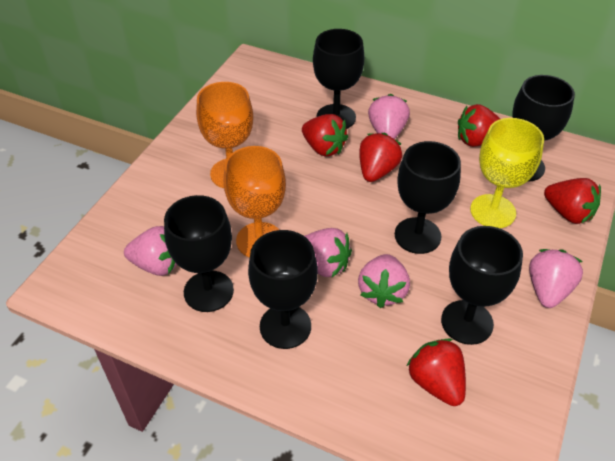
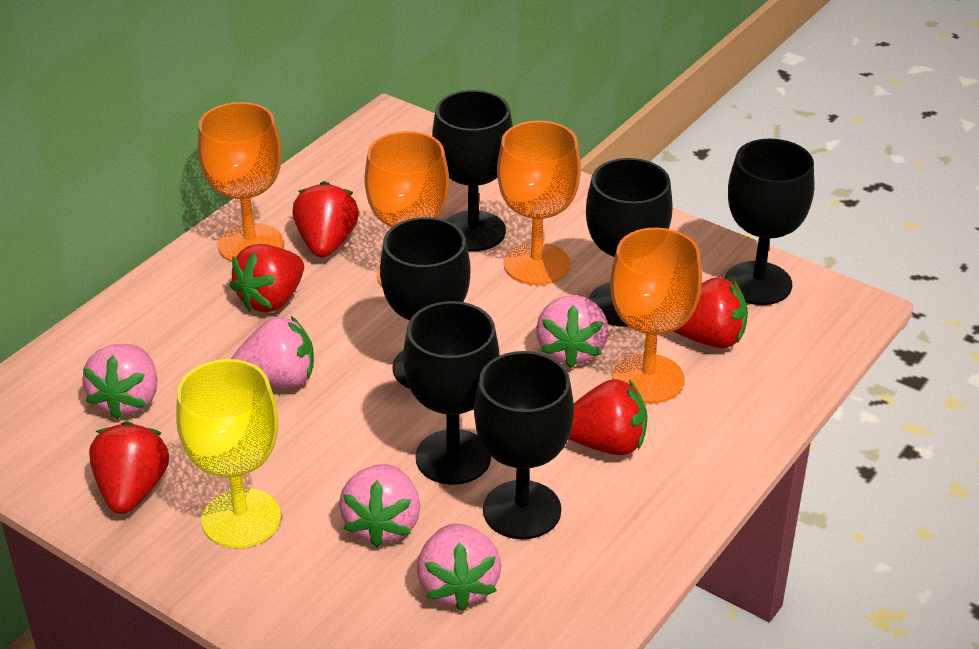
orange goblet: 2 -> 4

